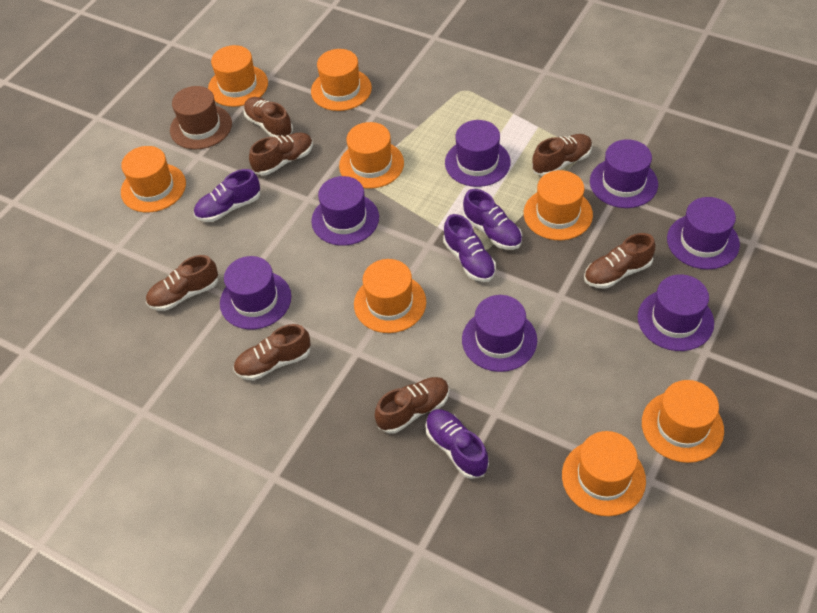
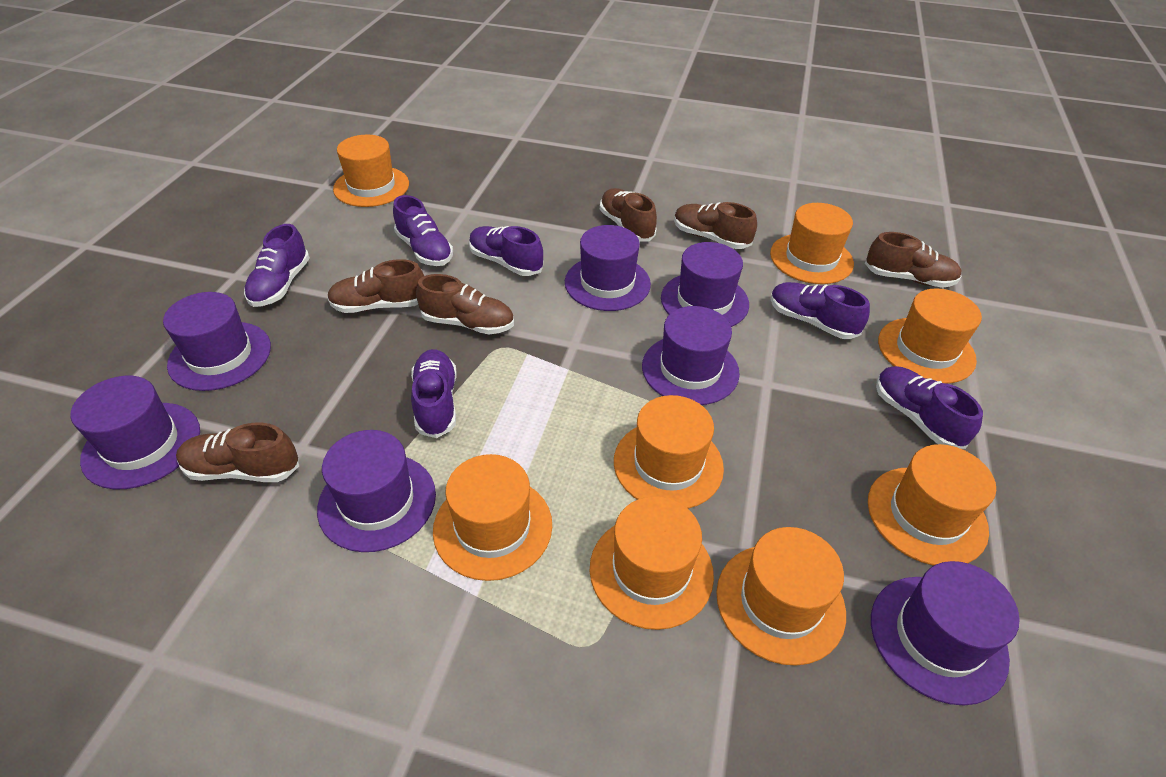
brown hat: 1 -> 0
brown shoe: 7 -> 6
purple shoe: 4 -> 6

